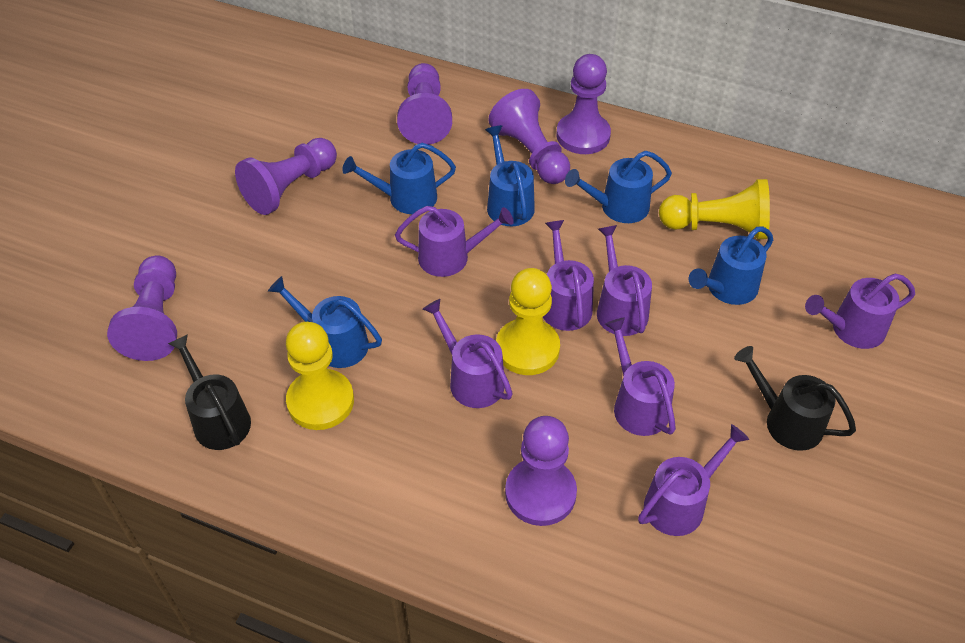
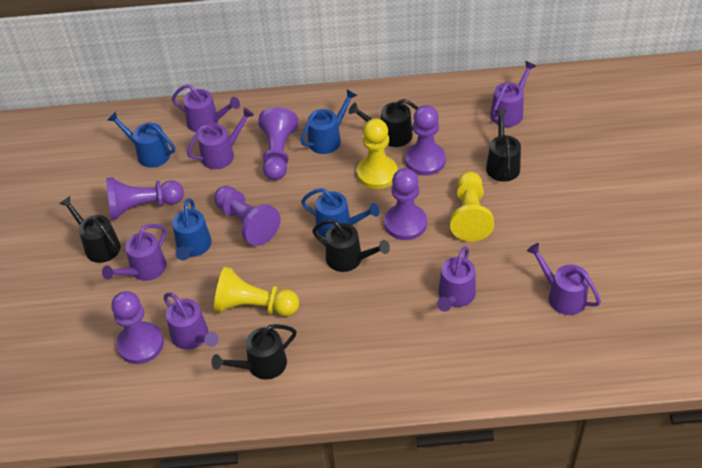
black watering can: 2 -> 5
blue watering can: 5 -> 4

